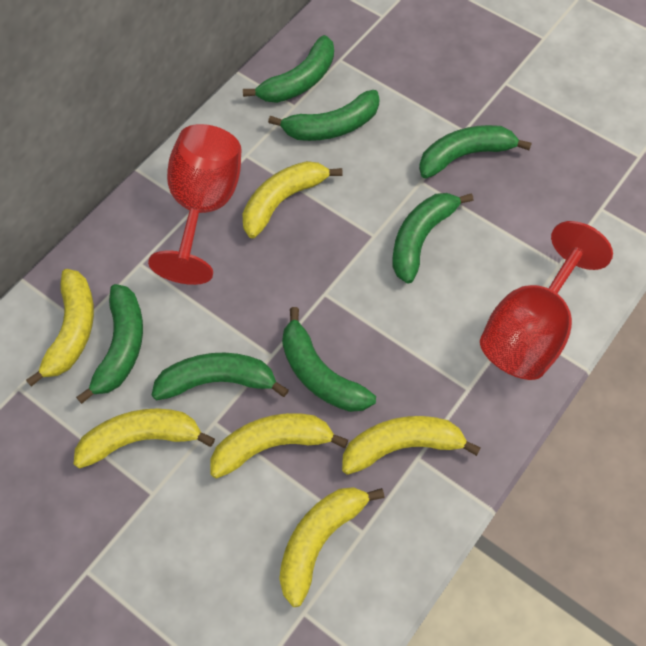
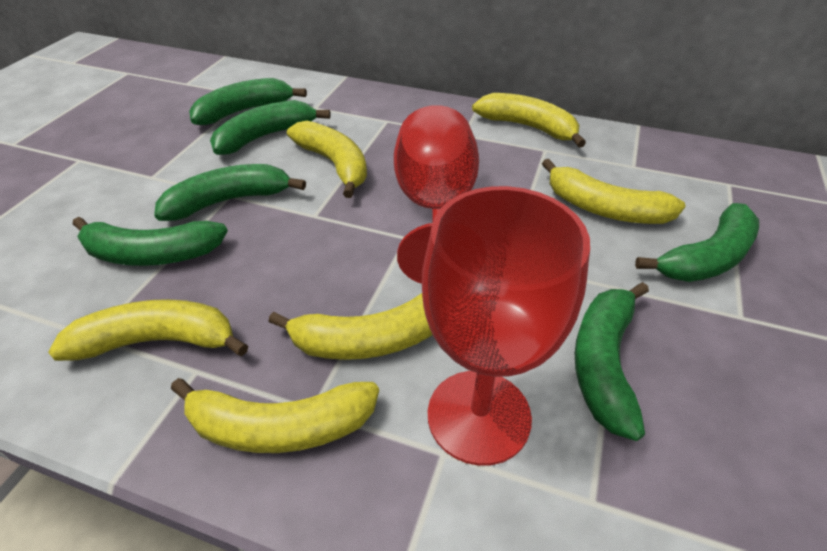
green banana: 7 -> 6

